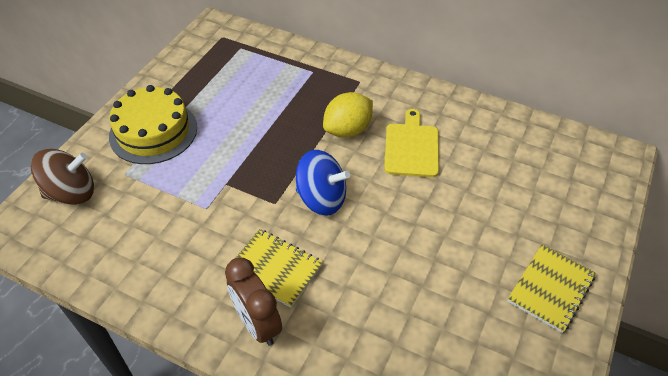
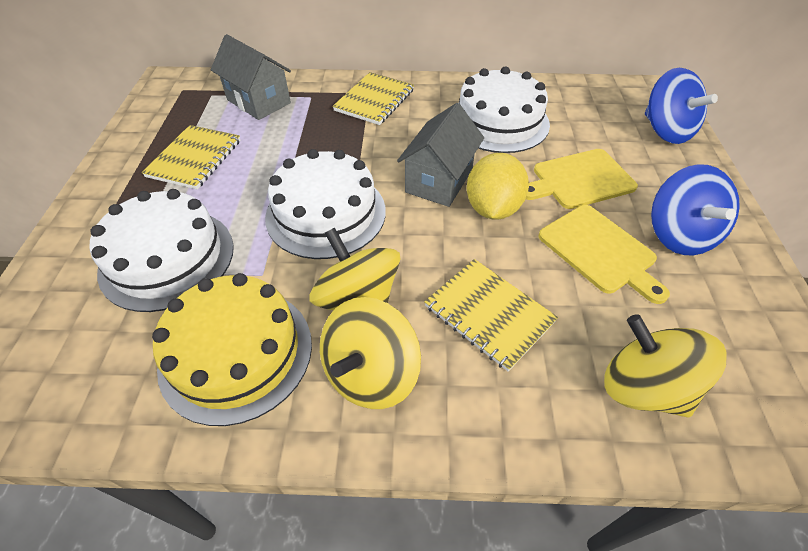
blue spinning top: 1 -> 2
brown clock: 1 -> 0
brown spinning top: 1 -> 0
grey house: 0 -> 2
white cake: 0 -> 3
yellow cutting board: 1 -> 2
yellow notebook: 2 -> 3
yellow spinning top: 0 -> 3

